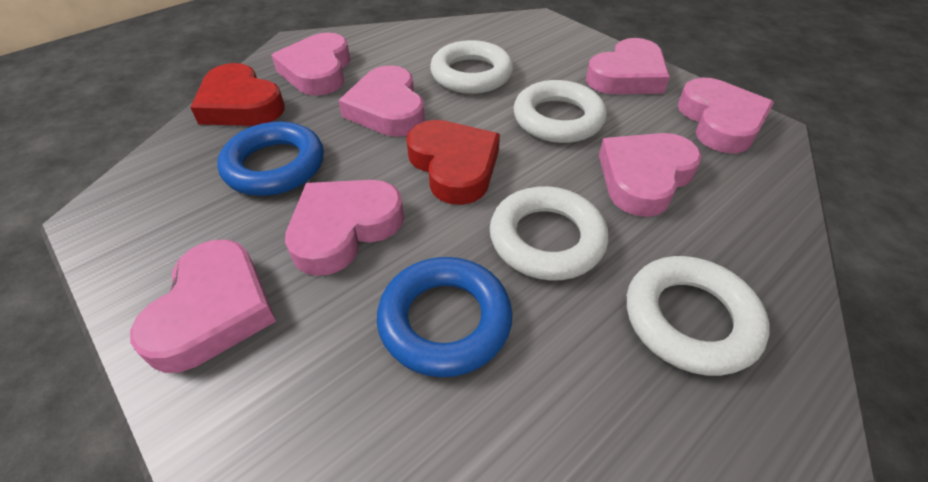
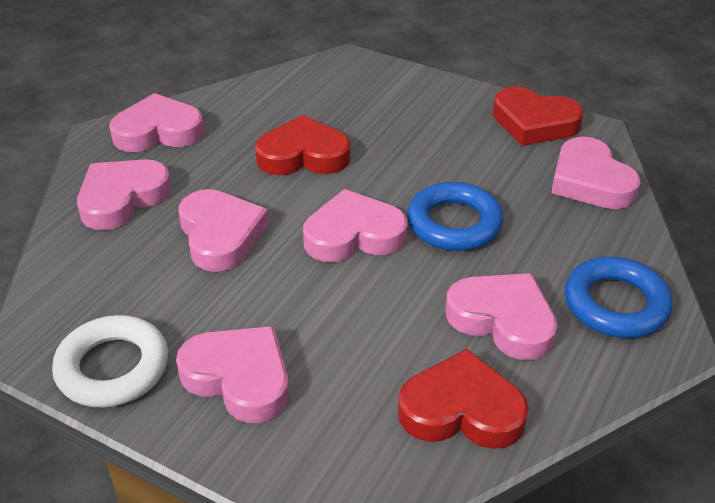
red heart: 2 -> 3
white ring: 4 -> 1

